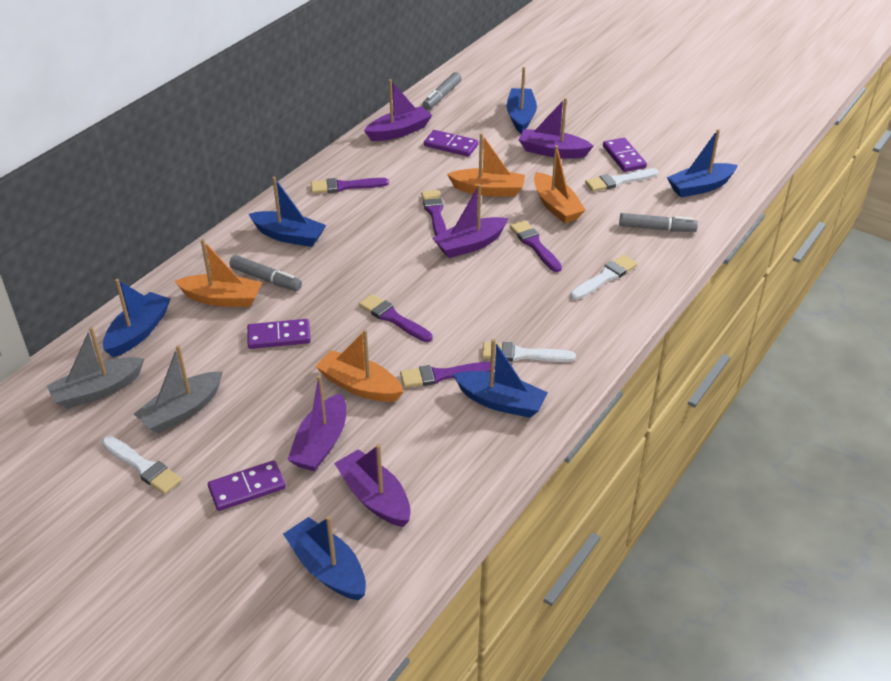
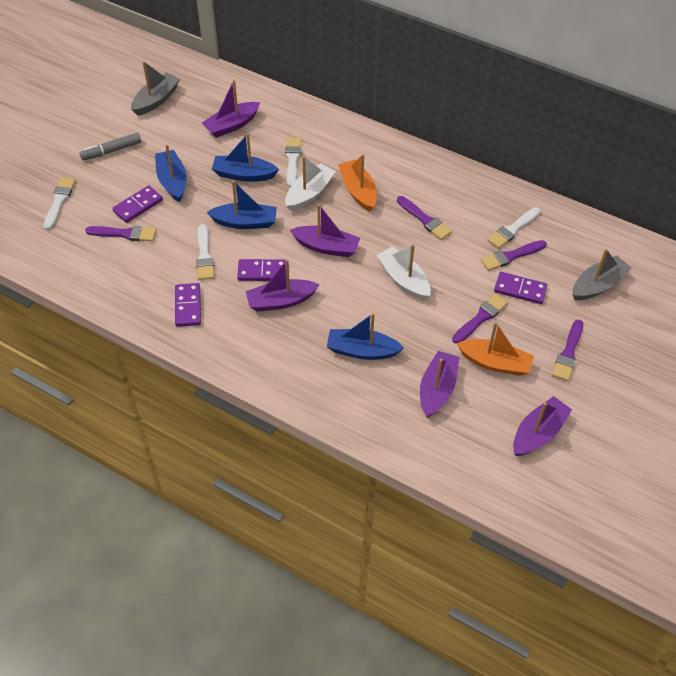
blue boat: 6 -> 4
grey marker: 3 -> 1
orange boat: 4 -> 2
white boat: 0 -> 2

